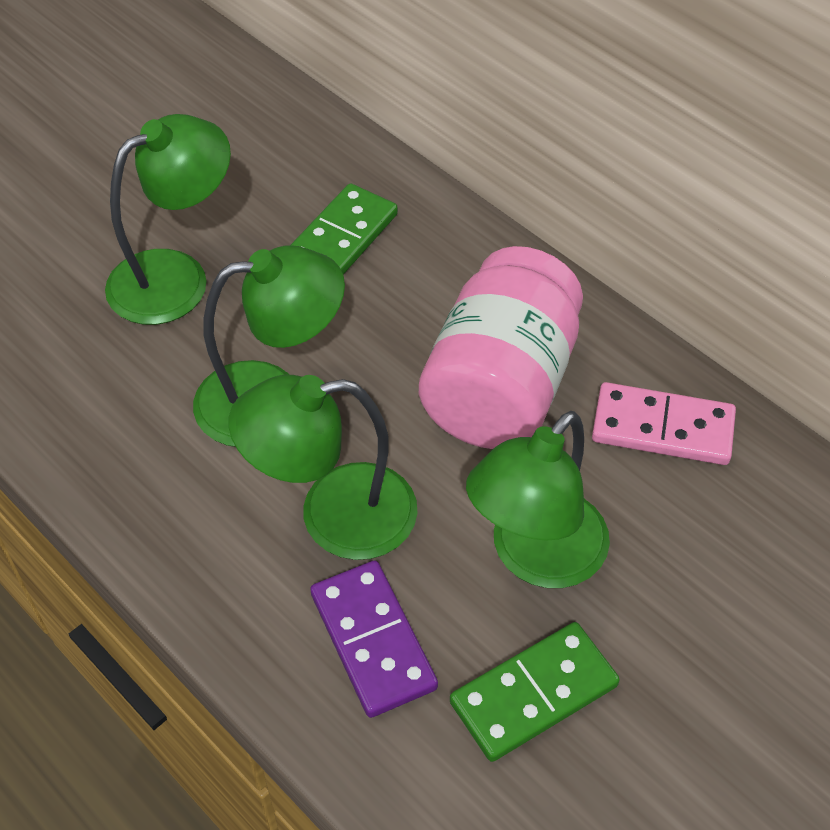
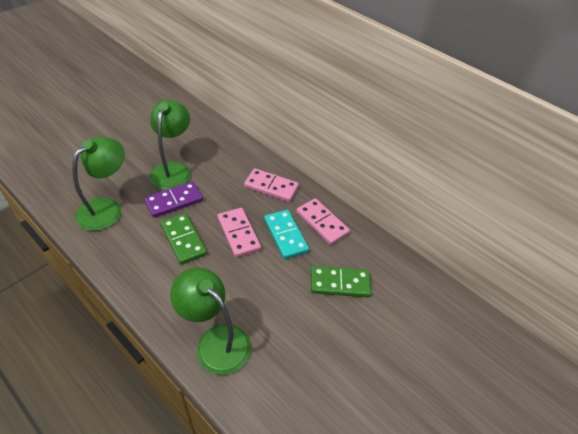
green lamp: 4 -> 3
pink domino: 1 -> 3
pink jar: 1 -> 0
turquoise domino: 0 -> 1

